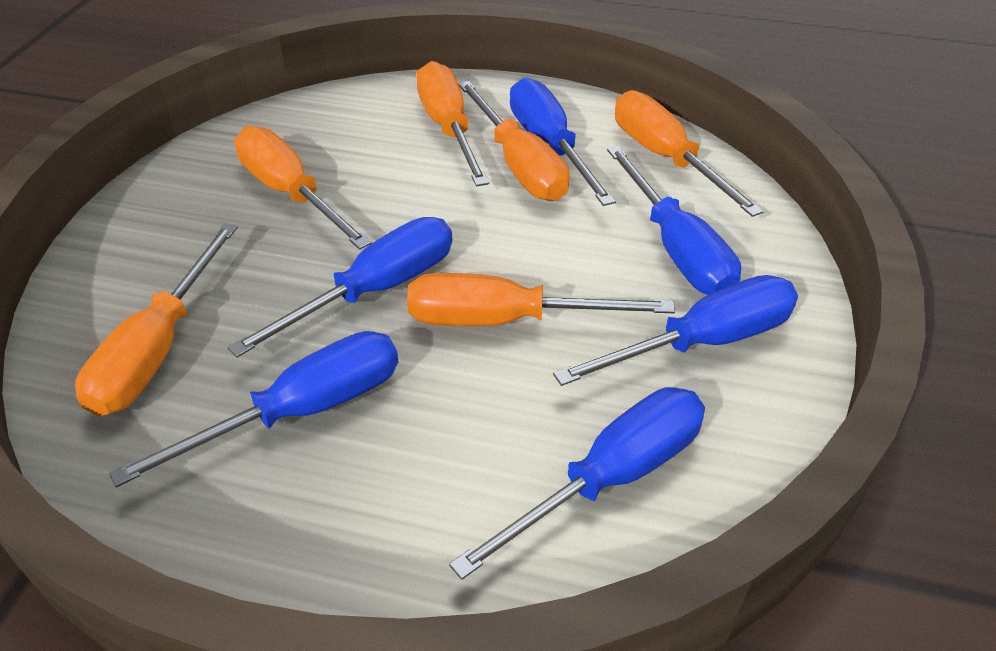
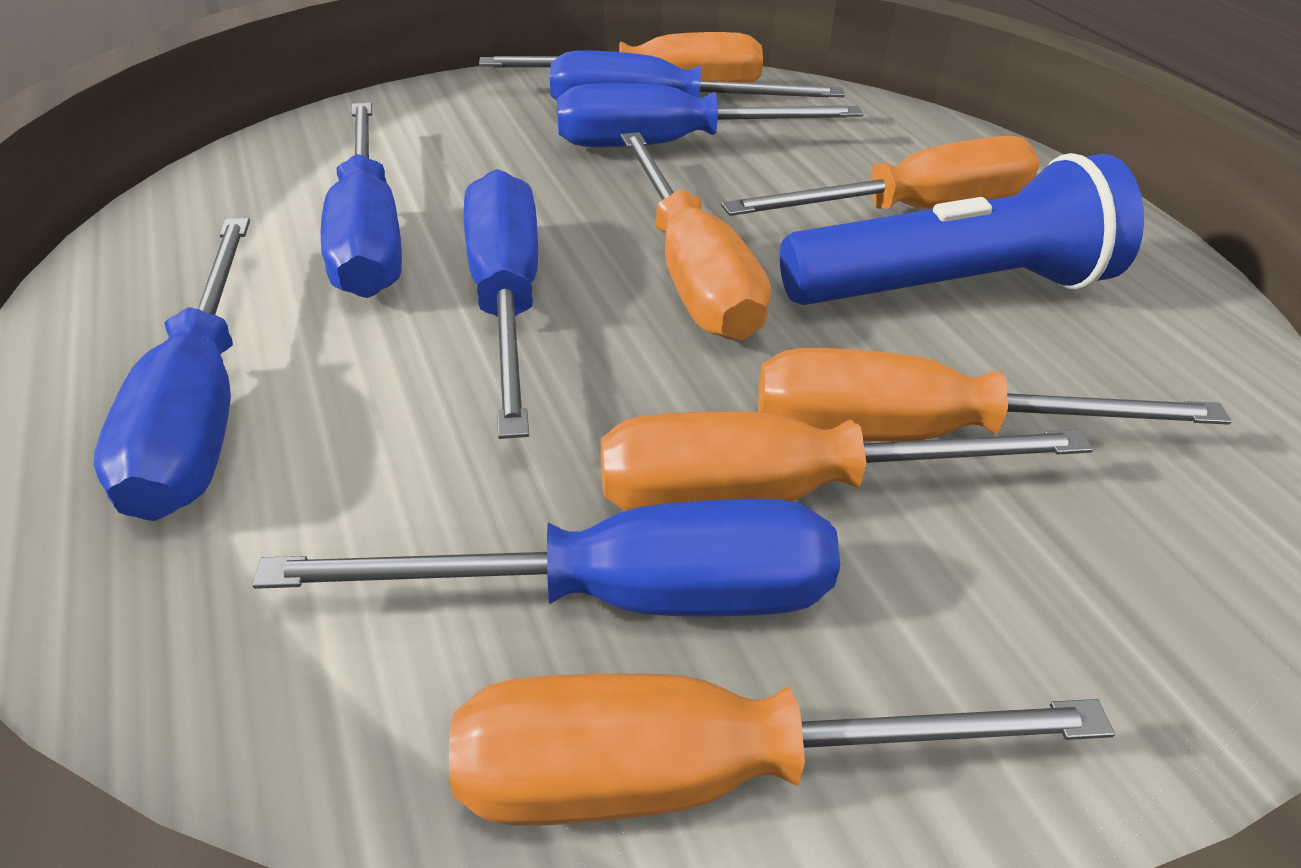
blue flashlight: 0 -> 1

